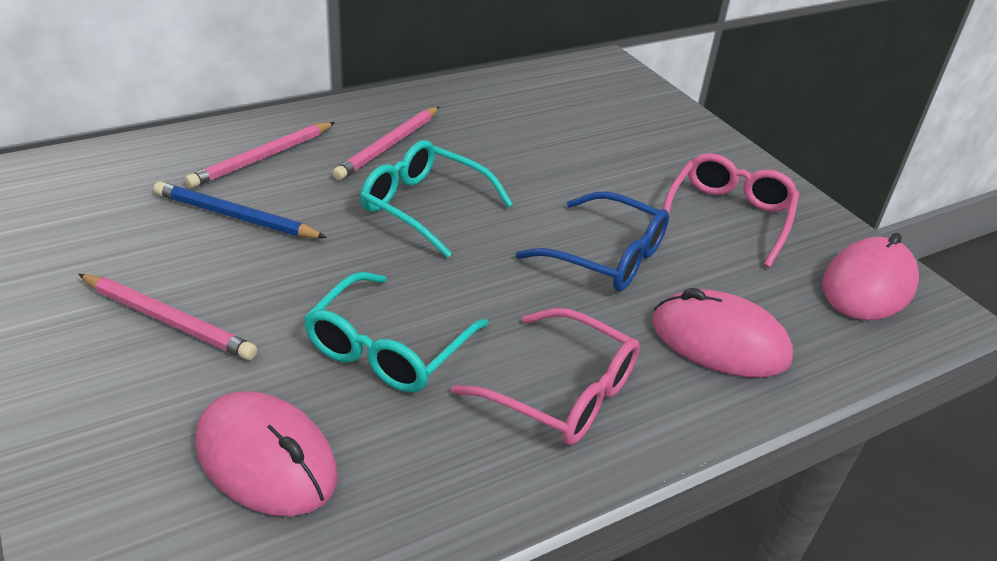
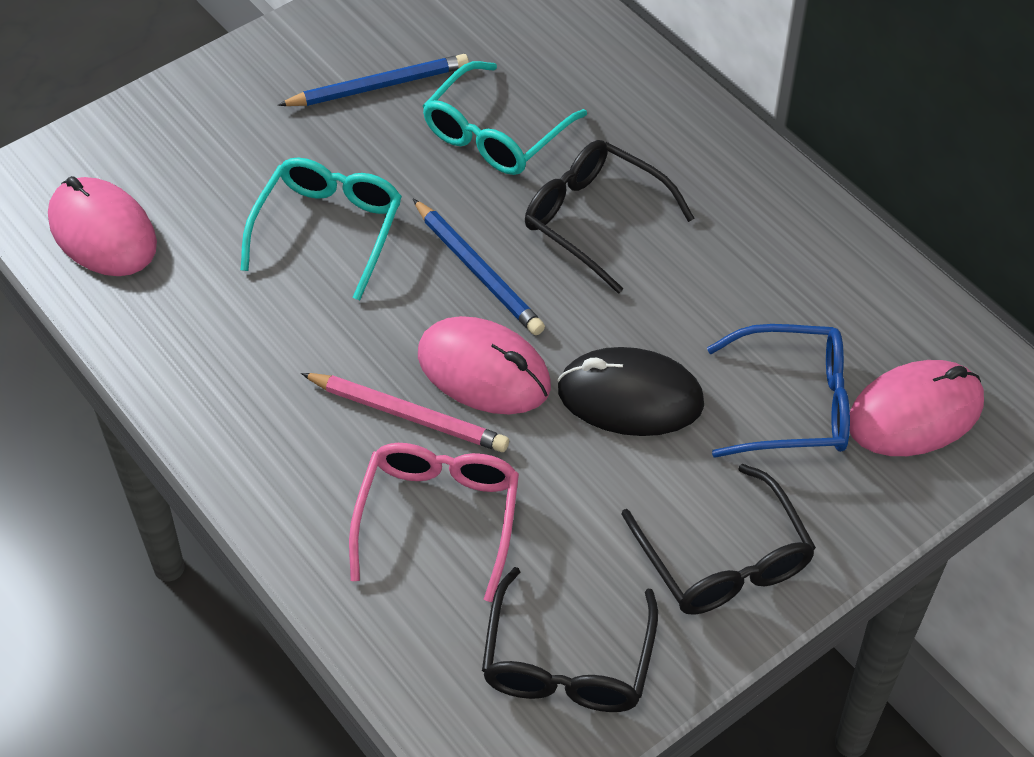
black glasses: 0 -> 3
black mouse: 0 -> 1
blue pencil: 1 -> 2
pink glasses: 2 -> 1
pink pencil: 3 -> 1

